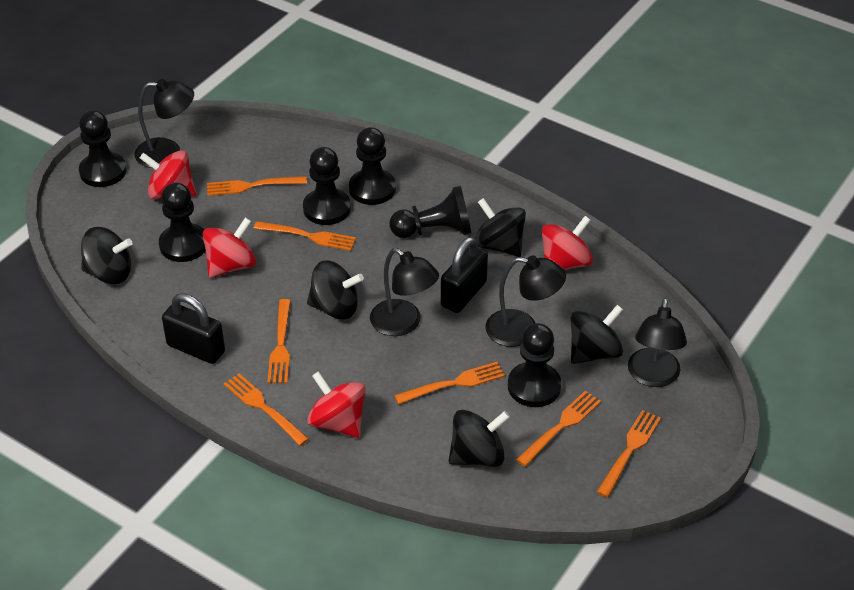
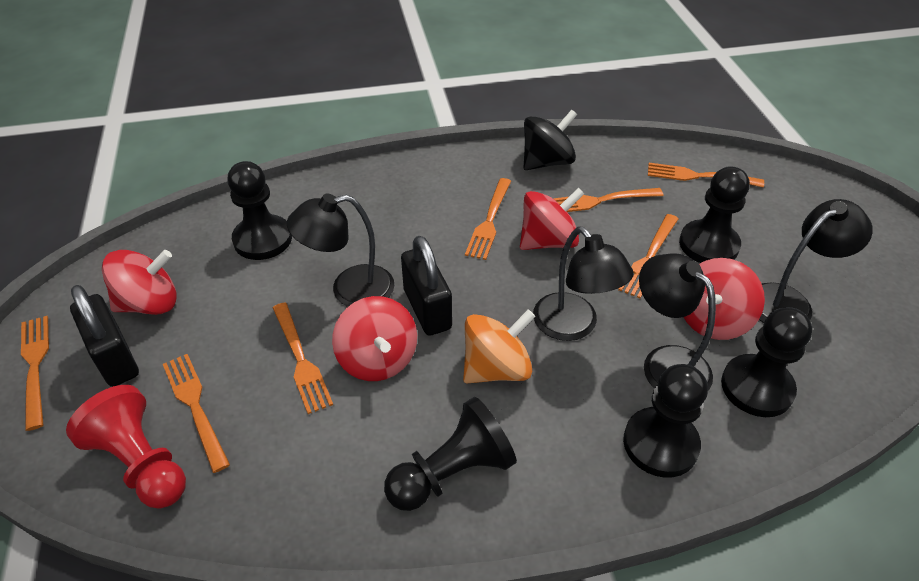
black pawn: 6 -> 5
black spinning top: 5 -> 1
orange spinning top: 0 -> 1
red pawn: 0 -> 1

